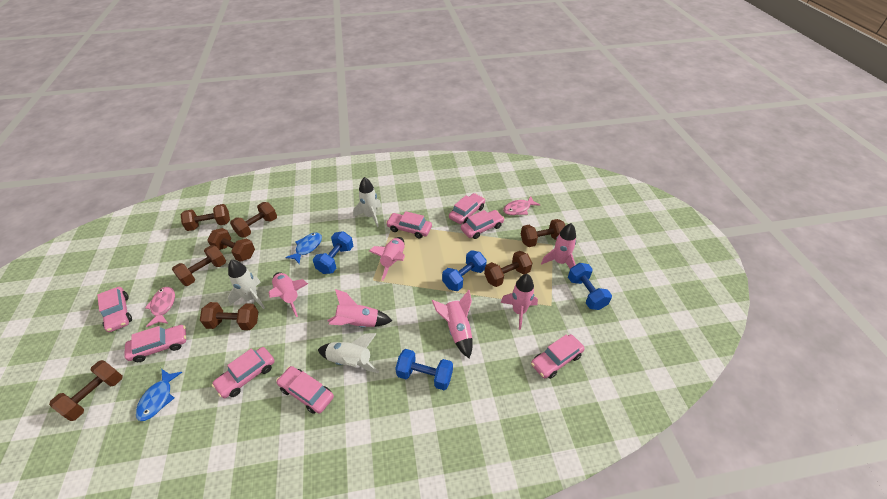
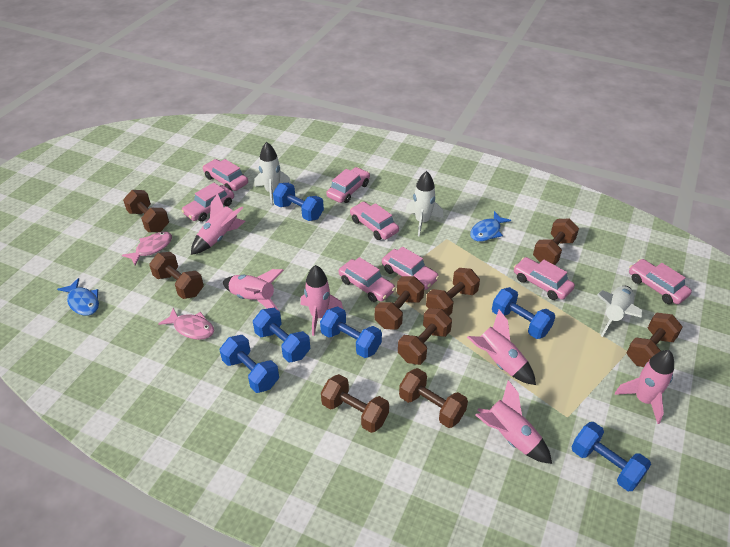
blue dumbbell: 4 -> 6
brown dumbbell: 8 -> 9

